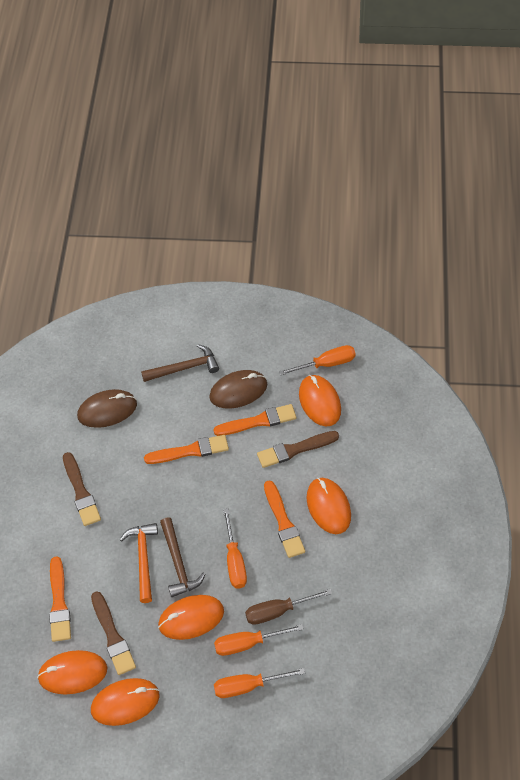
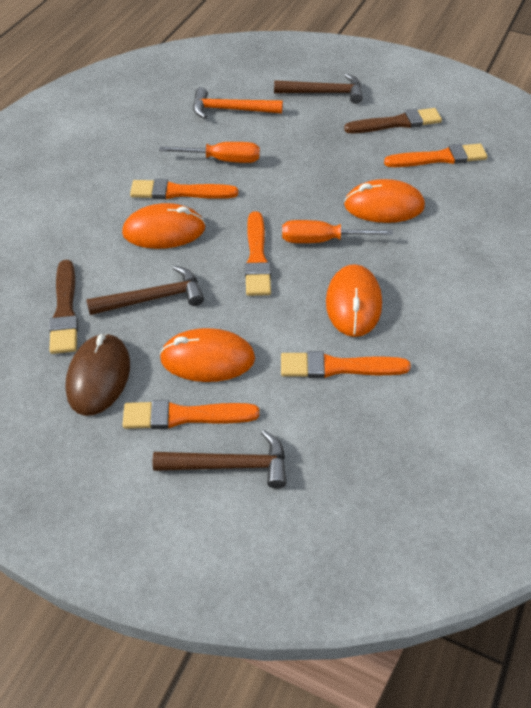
brown brush: 3 -> 2
brown hammer: 2 -> 3
brown mouse: 2 -> 1
brown screwdriver: 1 -> 0
orange brush: 4 -> 5
orange mouse: 5 -> 4
orange screwdriver: 4 -> 2

